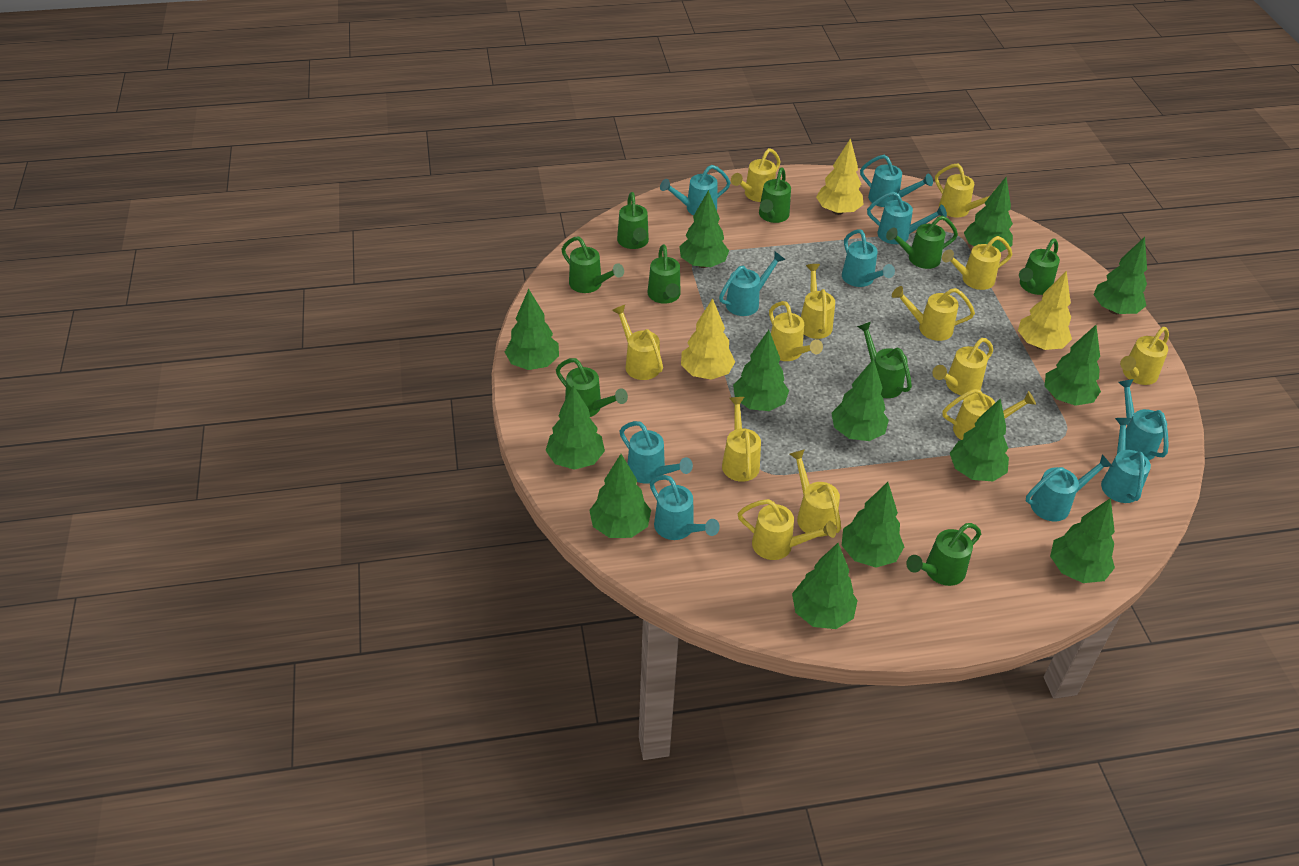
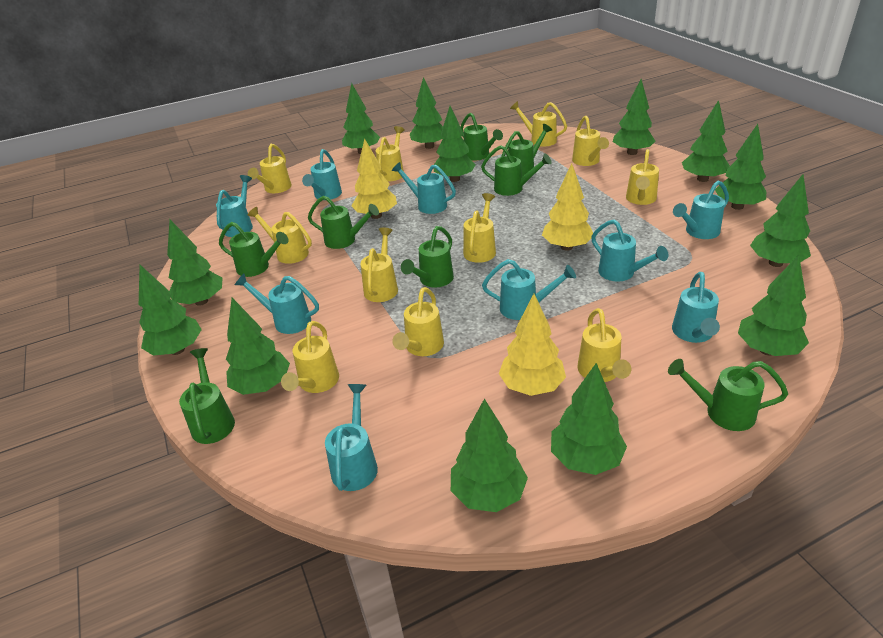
green watering can: 9 -> 8
turquoise watering can: 10 -> 9
yellow watering can: 13 -> 11

